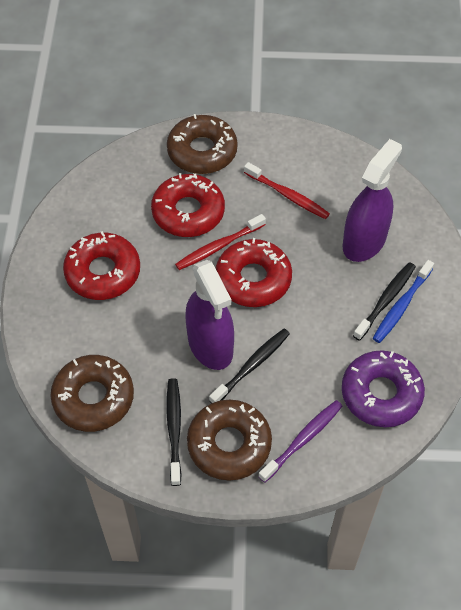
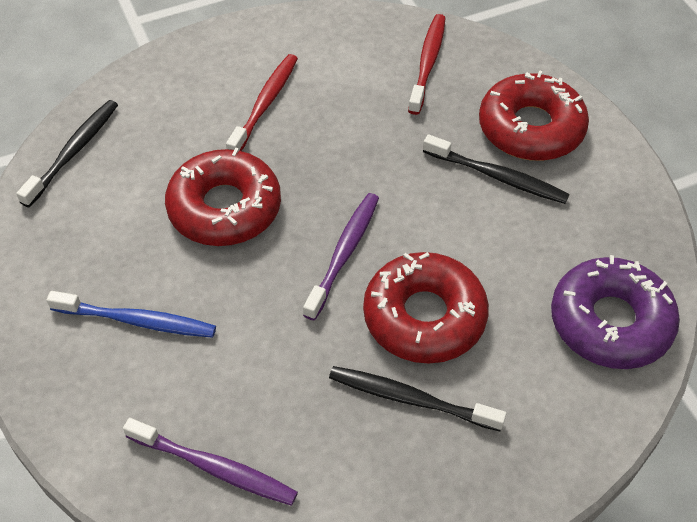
brown donut: 3 -> 0
purple spray bottle: 2 -> 0
purple toothbrush: 1 -> 2

